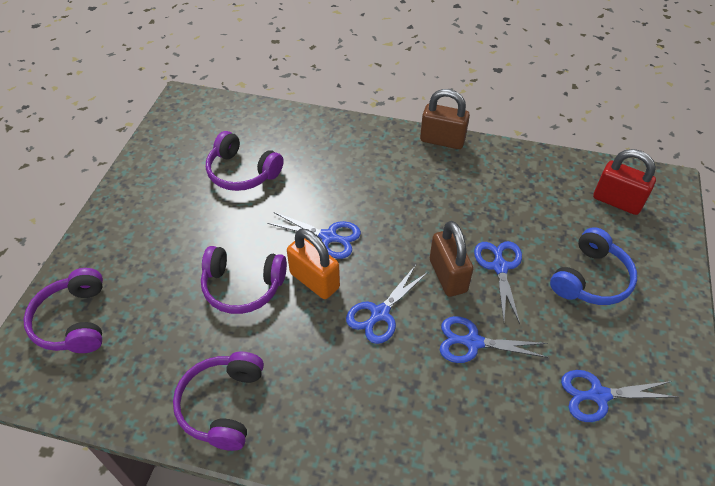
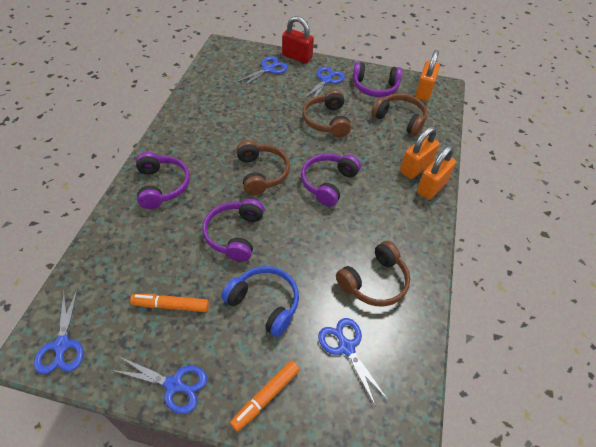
brown headphones: 0 -> 4
brown padlock: 2 -> 0
orange marker: 0 -> 2
orange padlock: 1 -> 3

